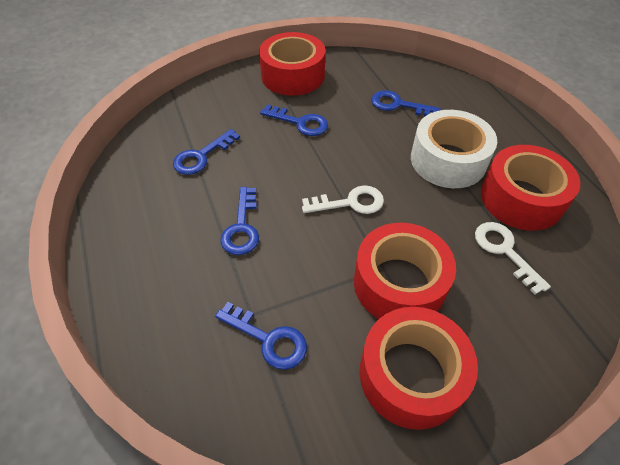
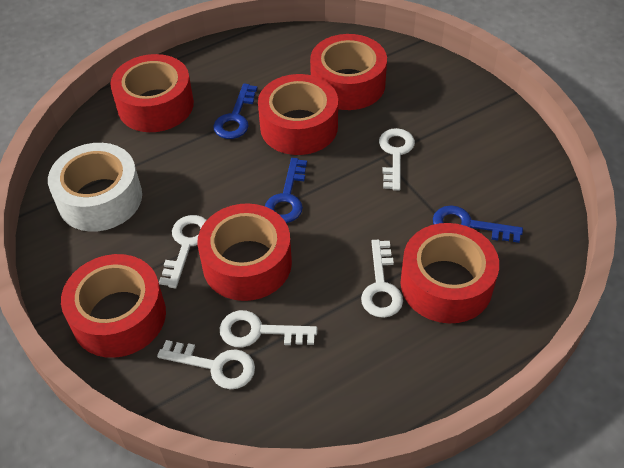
blue key: 5 -> 3
red tape: 4 -> 6
white key: 2 -> 5

